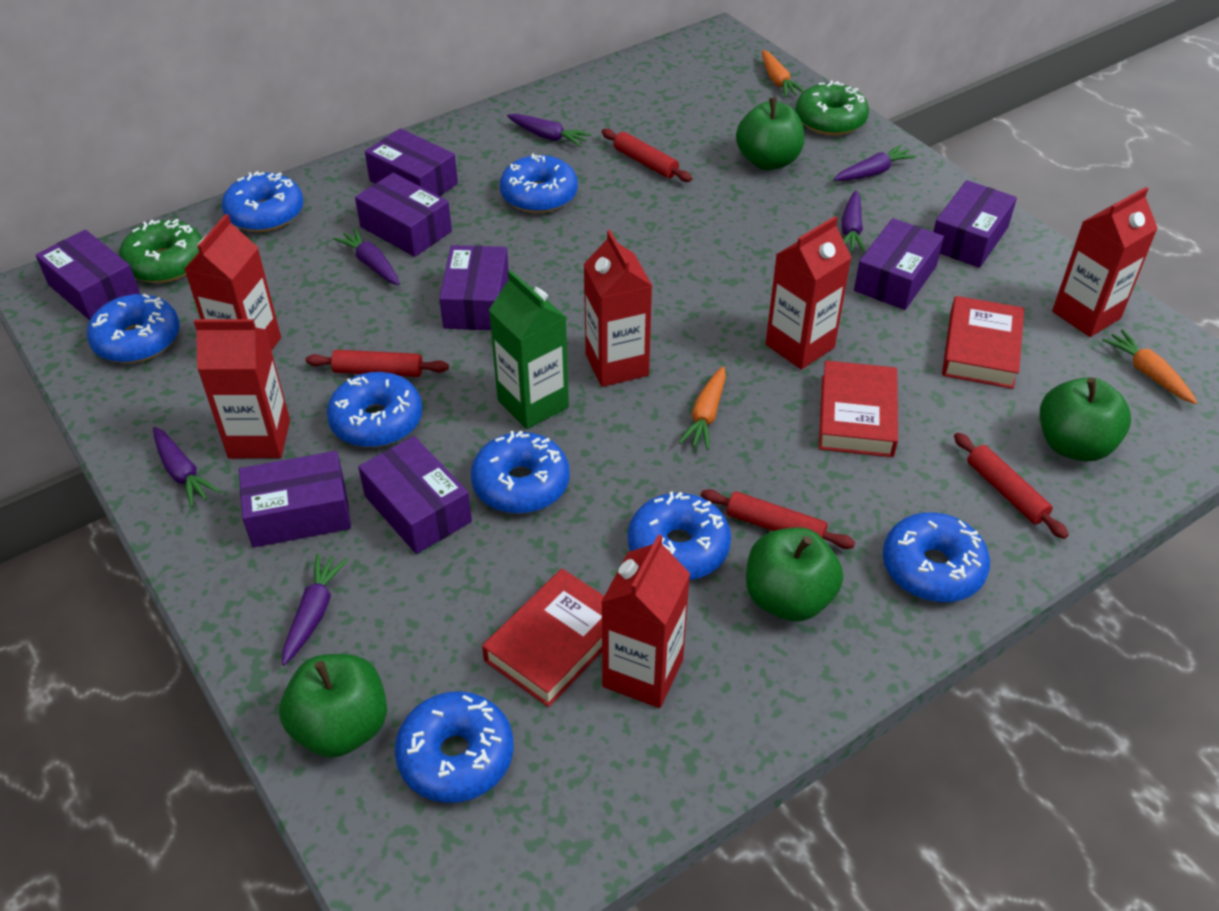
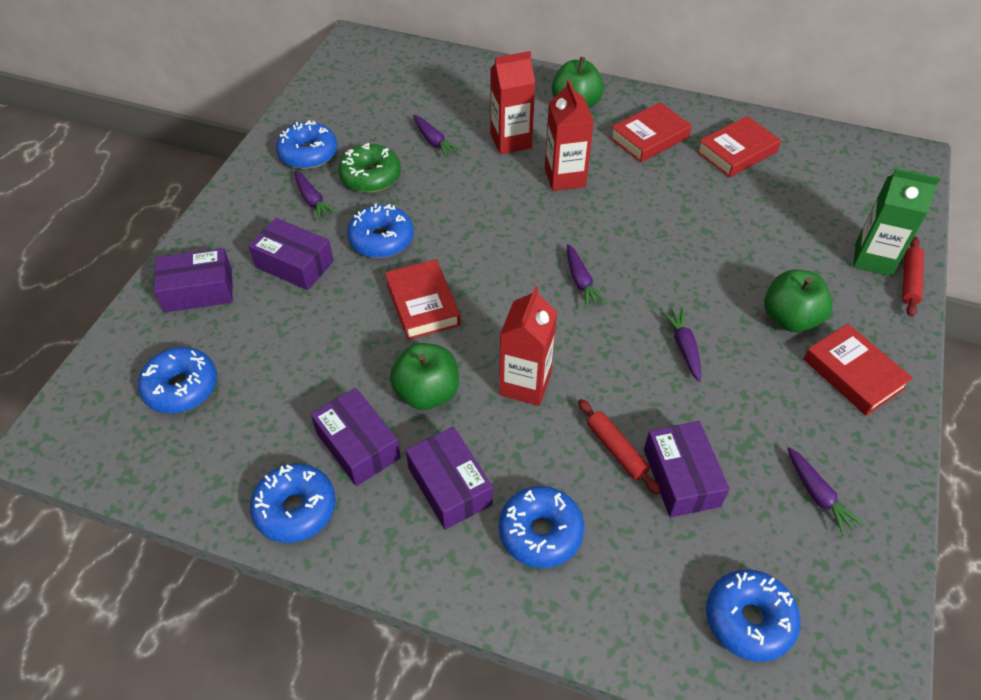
blue donut: 8 -> 6
green apple: 4 -> 3
green donut: 2 -> 1
orange carrot: 3 -> 0
purple box: 8 -> 5
purple carrot: 6 -> 5
red book: 3 -> 4
red carton: 6 -> 3
red rolling pin: 4 -> 2

